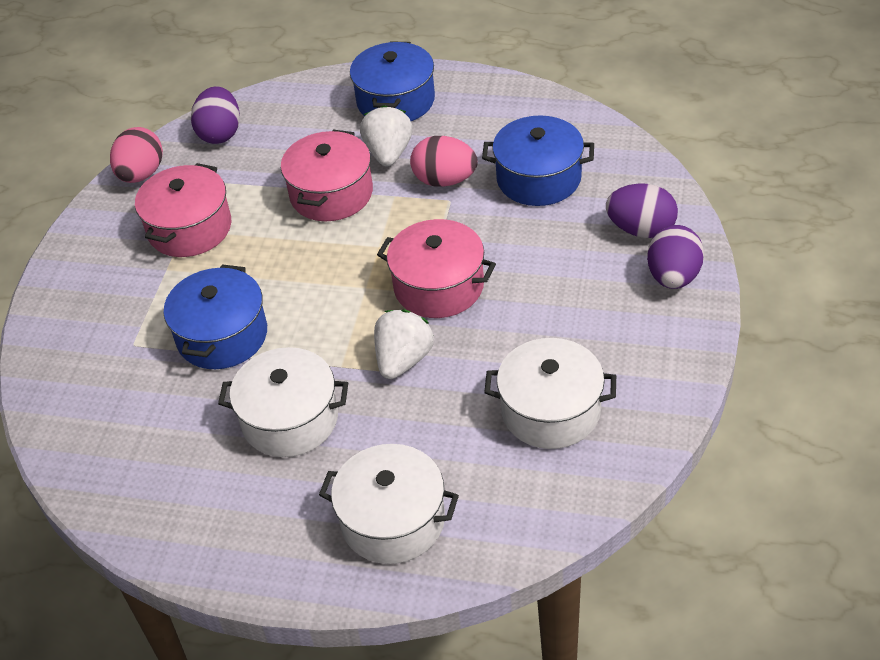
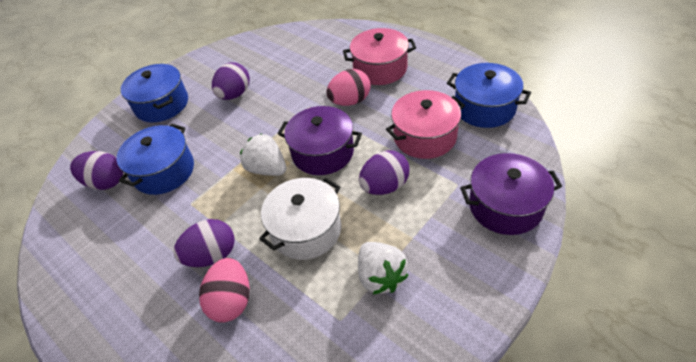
pink pot: 3 -> 2
purple egg: 3 -> 4
purple pot: 0 -> 2
white pot: 3 -> 1

